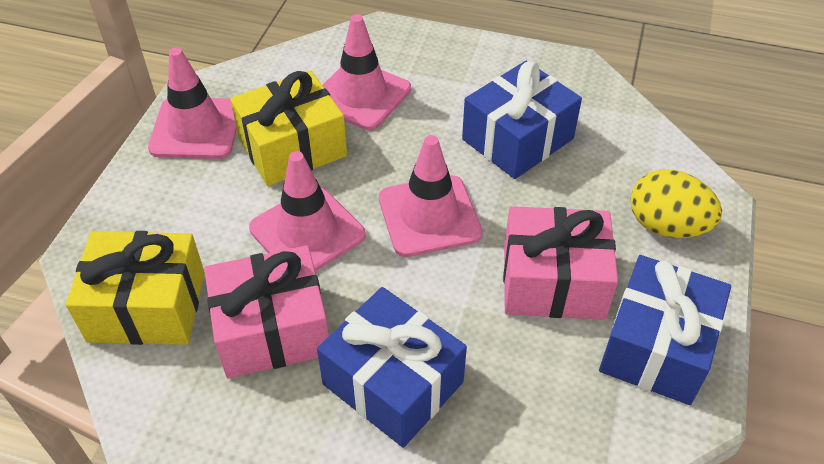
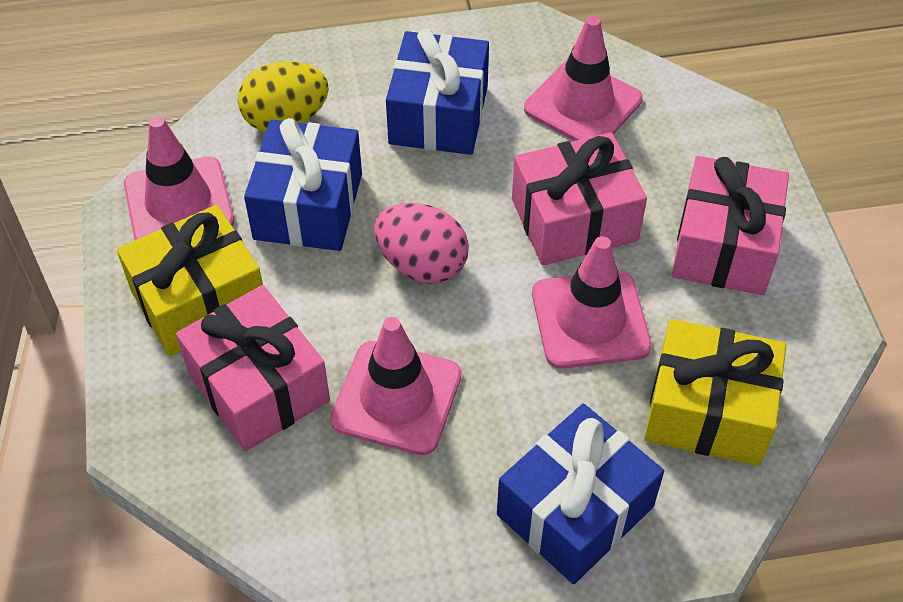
pink egg: 0 -> 1
pink gift: 2 -> 3

